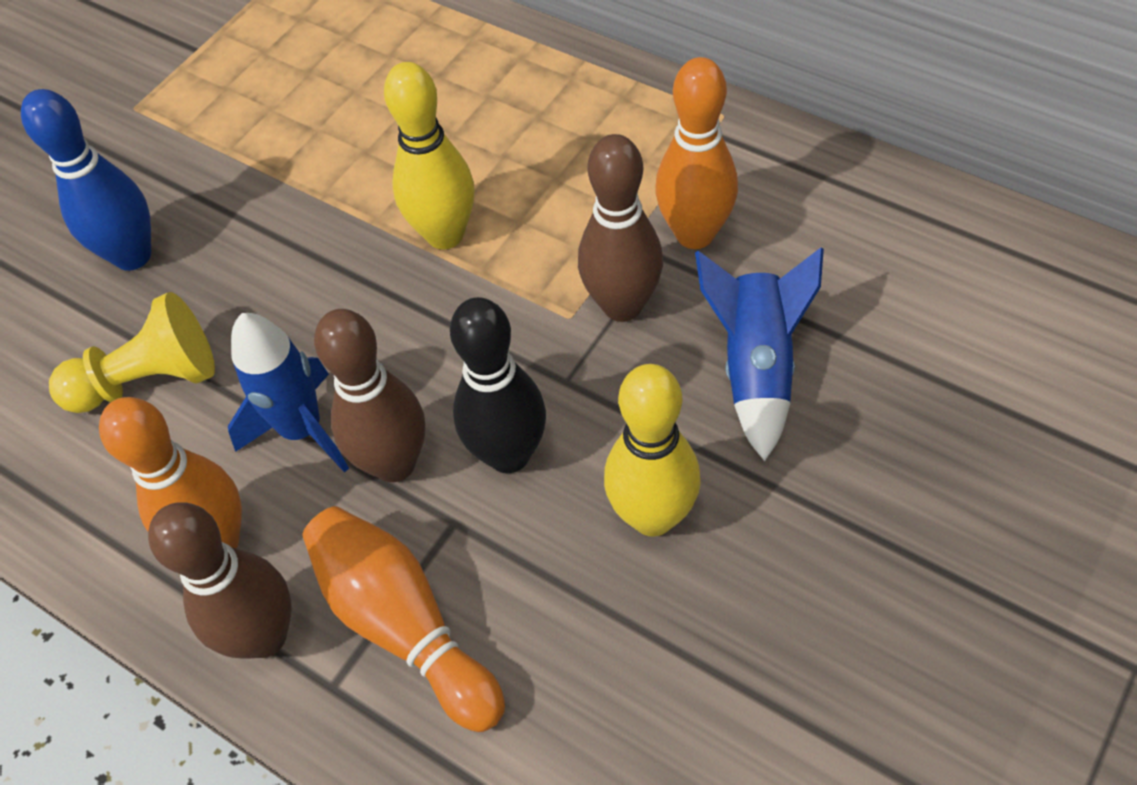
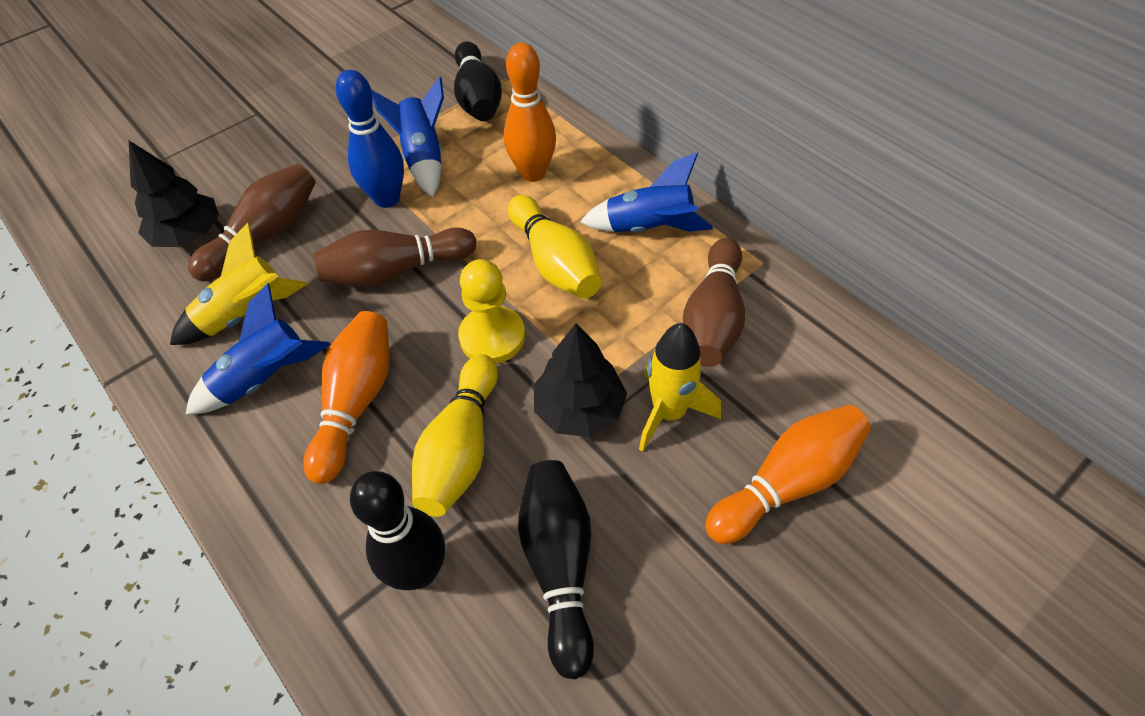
black bowling pin: 1 -> 3
black tree: 0 -> 2
blue rocket: 2 -> 3
yellow rocket: 0 -> 2

